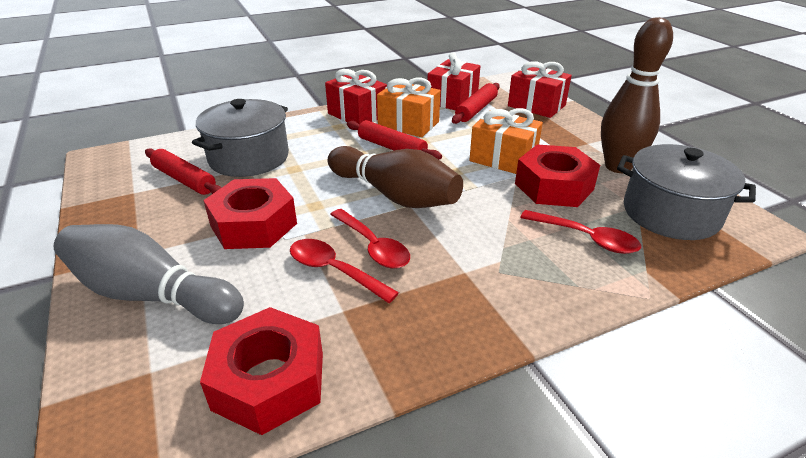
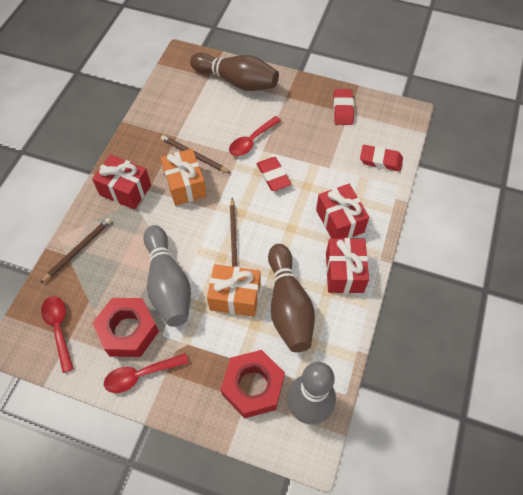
brown pencil: 0 -> 3
grey bowling pin: 1 -> 2
grey pot: 2 -> 0
red eraser: 0 -> 3
red nut: 3 -> 2
red rolling pin: 3 -> 0

